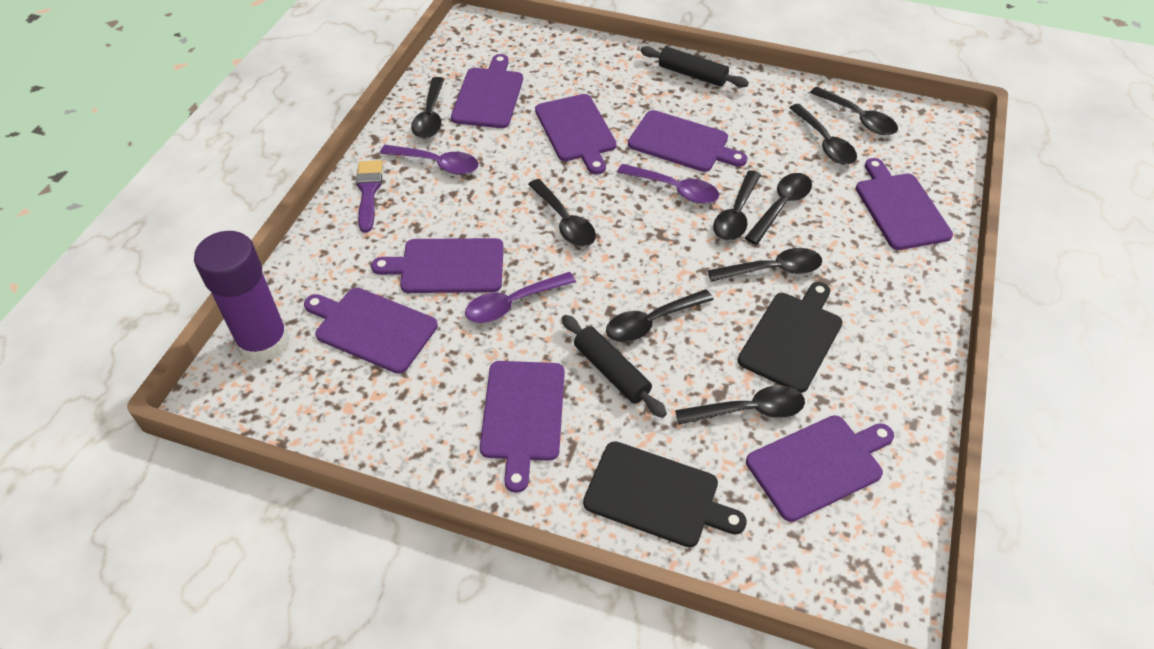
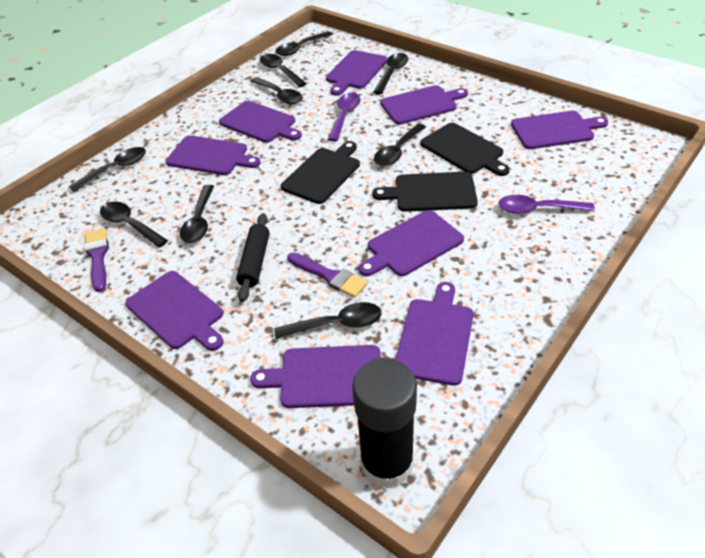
black cutting board: 2 -> 3
black glue stick: 0 -> 1
black rolling pin: 2 -> 1
purple brush: 1 -> 2
purple cutting board: 8 -> 9
purple glue stick: 1 -> 0
purple spoon: 3 -> 2

